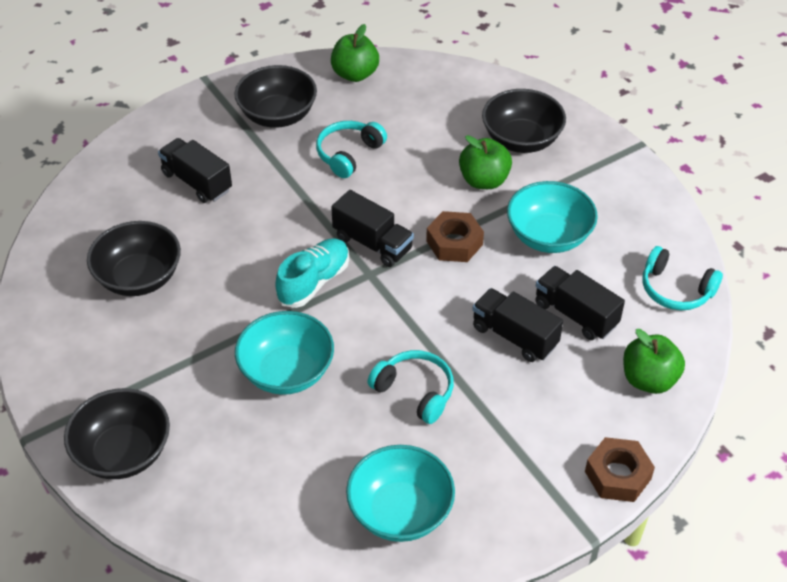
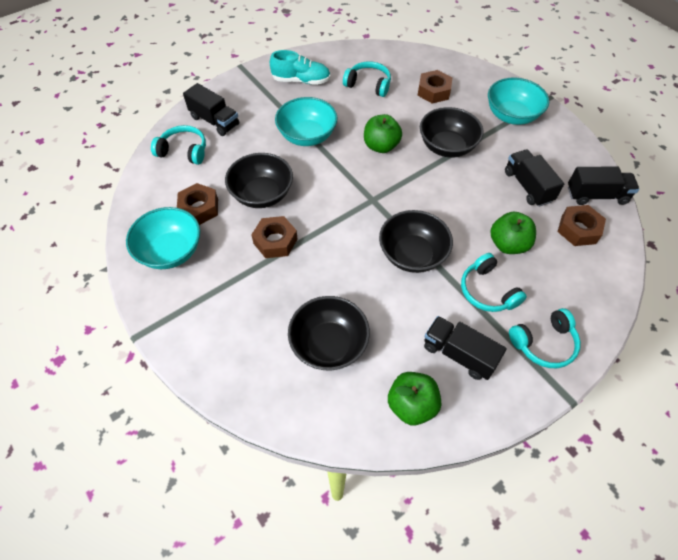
brown nut: 2 -> 4
turquoise headphones: 3 -> 4

